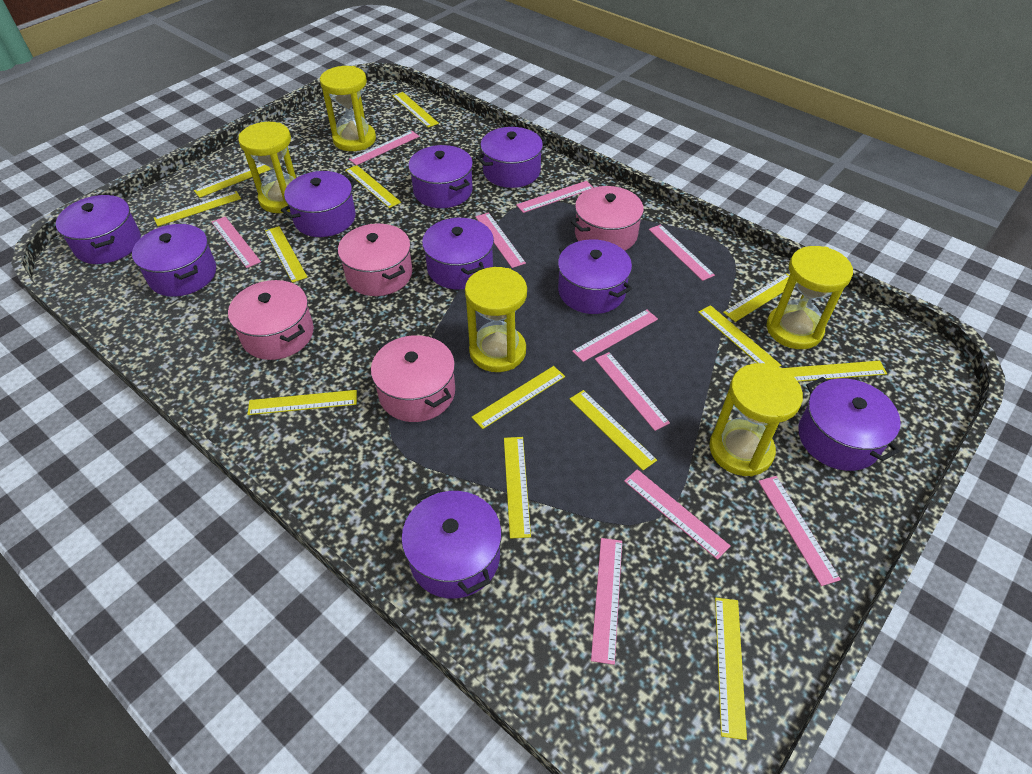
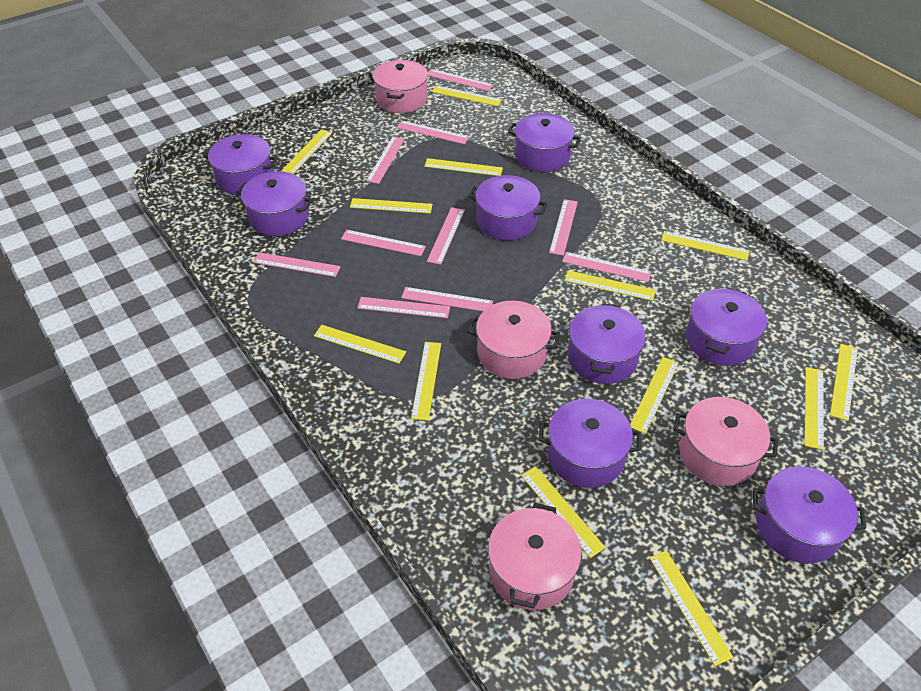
purple pot: 9 -> 8
yellow hourglass: 5 -> 0

